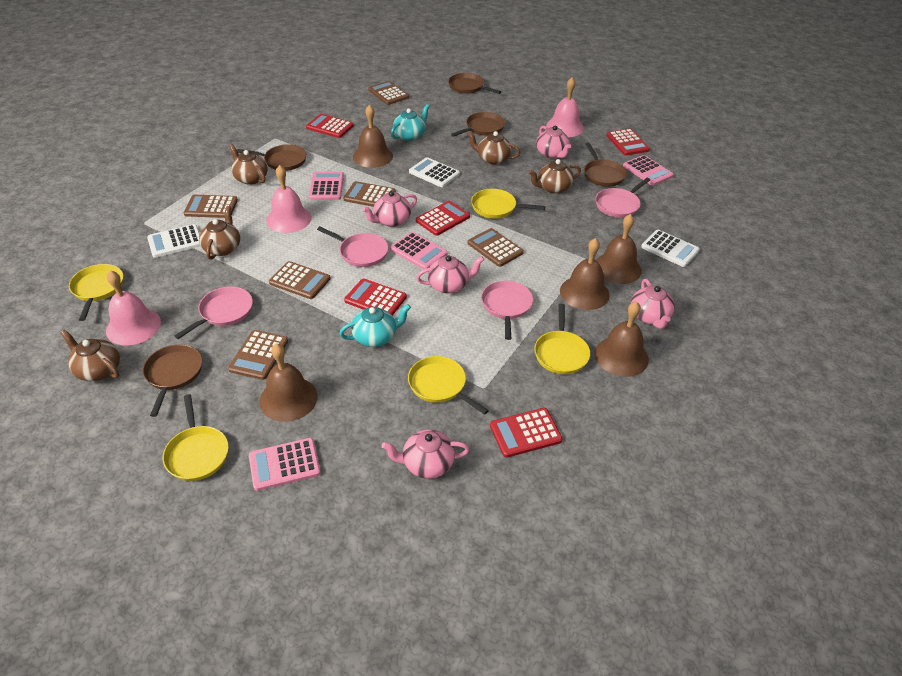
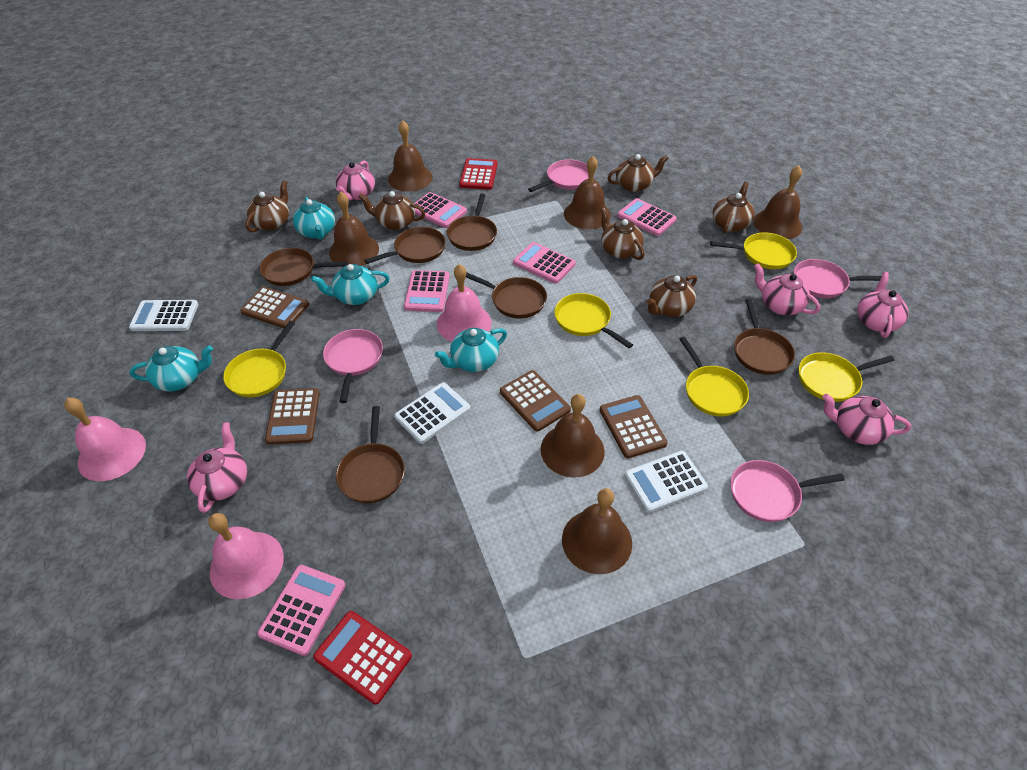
brown bell: 5 -> 6
brown calculator: 6 -> 4
brown pan: 5 -> 6
brown teapot: 5 -> 6
pink calculator: 4 -> 5
red calculator: 5 -> 2
turquoise teapot: 2 -> 4

